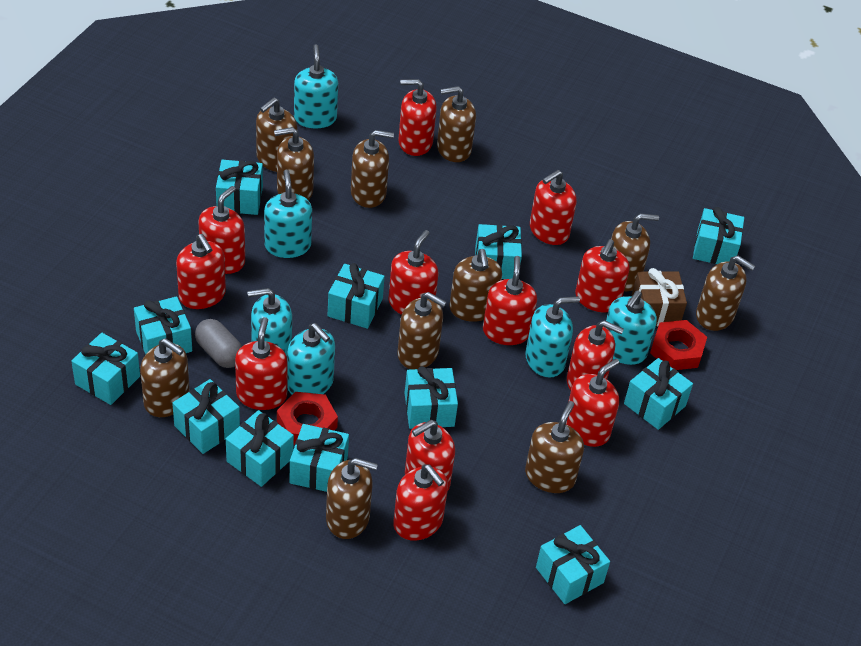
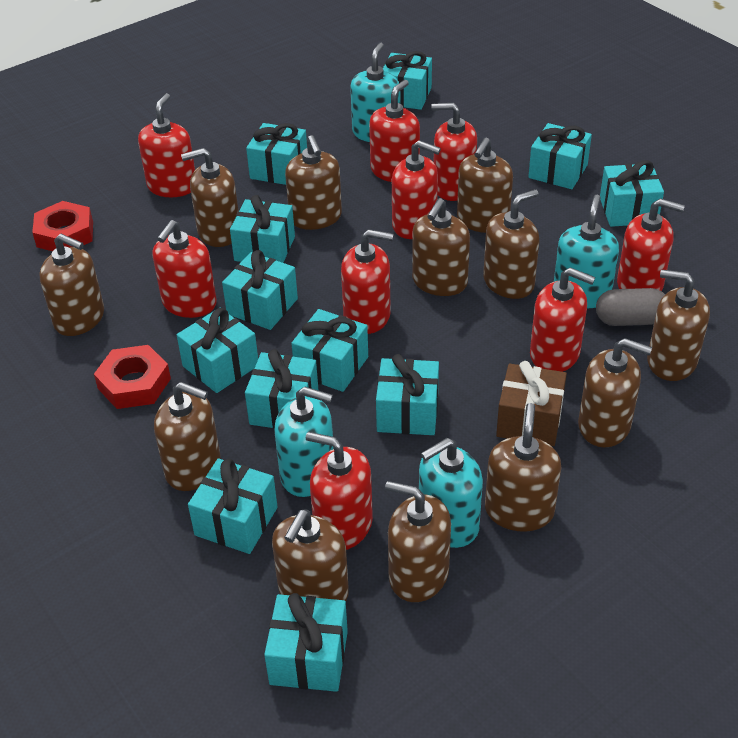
brown soap dispenser: 11 -> 12
red soap dispenser: 12 -> 9
turquoise soap dispenser: 6 -> 4

